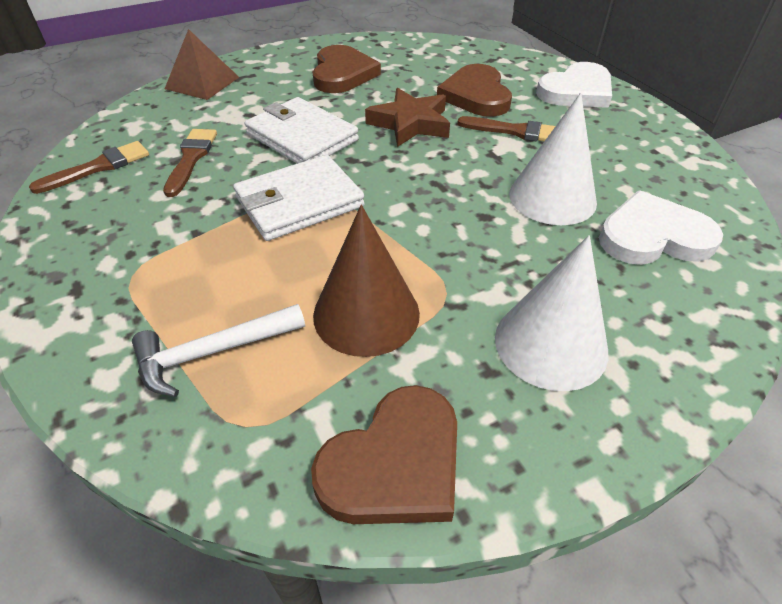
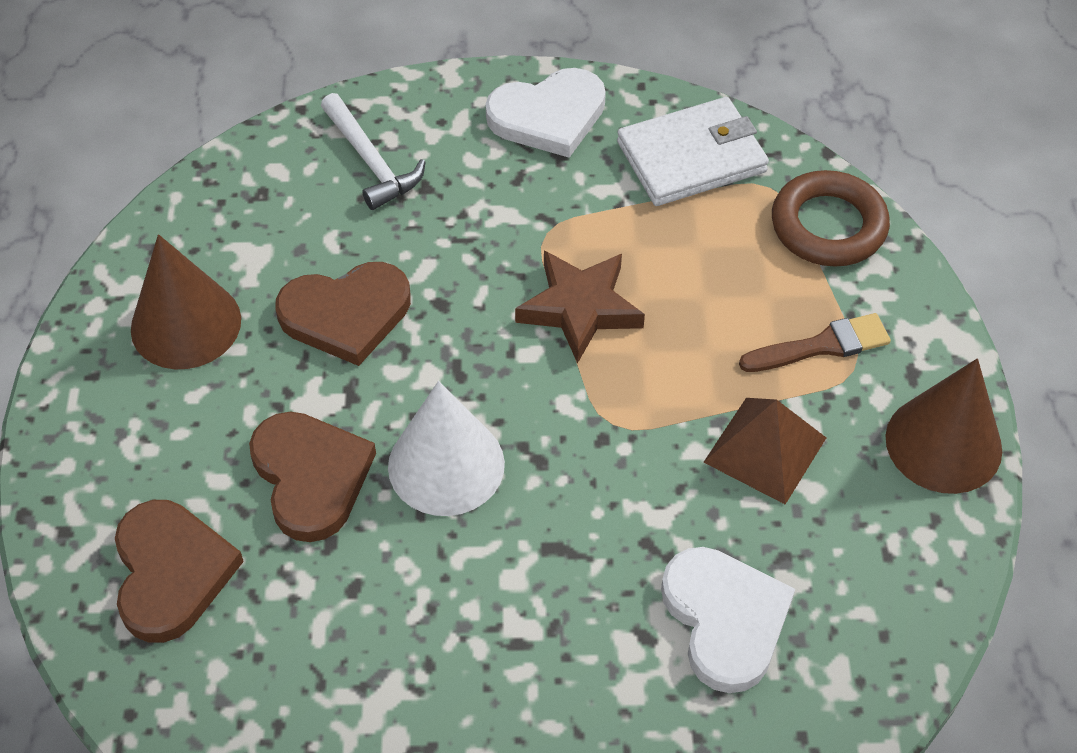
brown brush: 3 -> 1
brown cone: 1 -> 2
brown ring: 0 -> 1
white cone: 2 -> 1
white wallet: 2 -> 1

